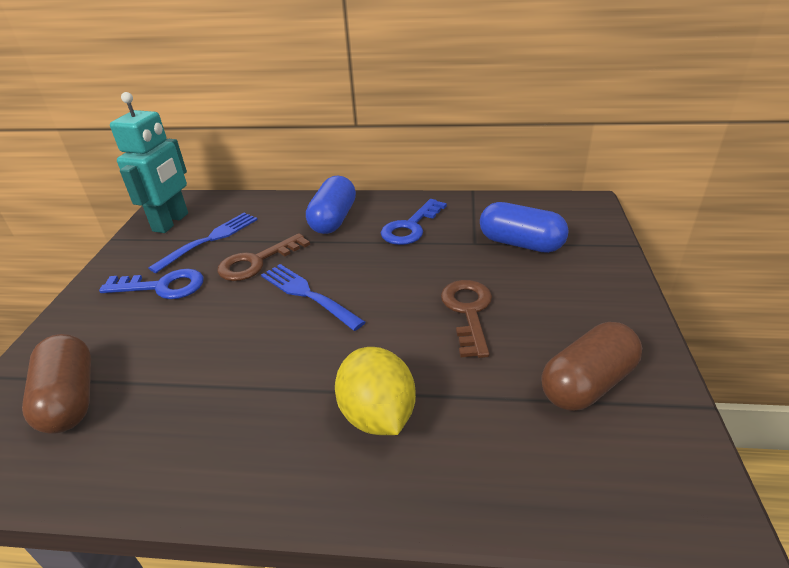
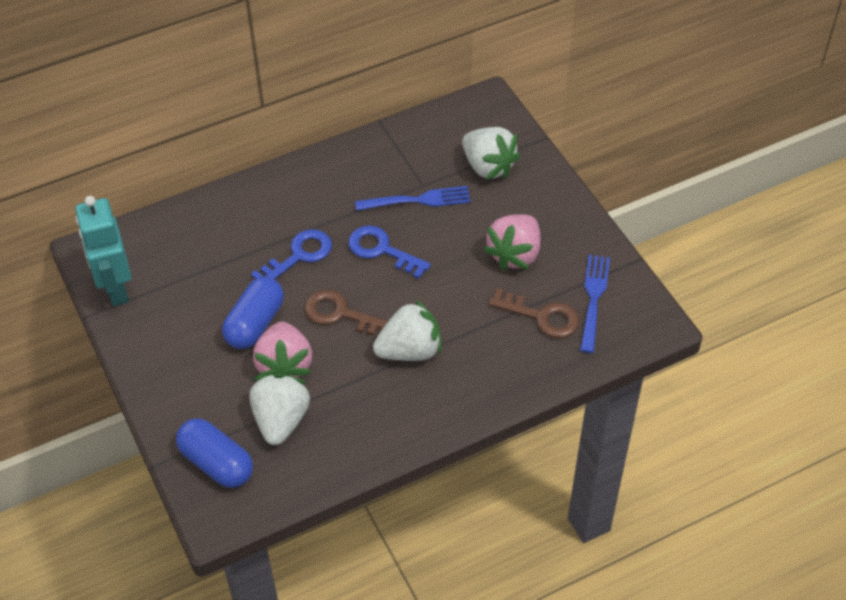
brown capsule: 2 -> 0
pink strawberry: 0 -> 2
white strawberry: 0 -> 3
yellow lemon: 1 -> 0

